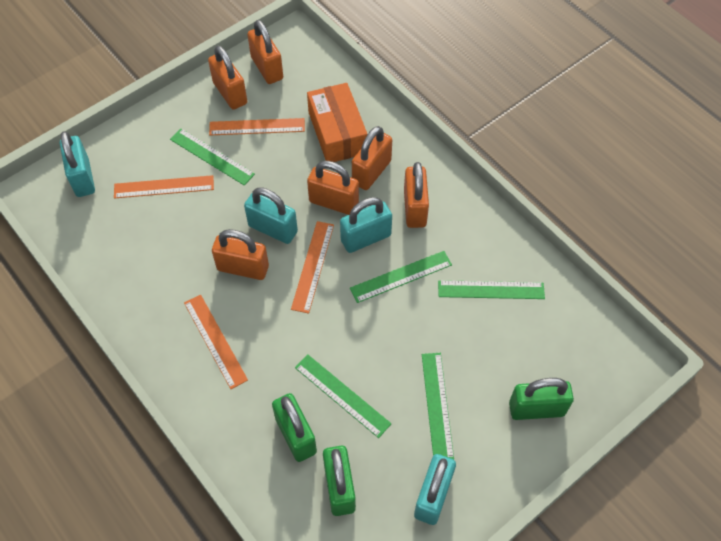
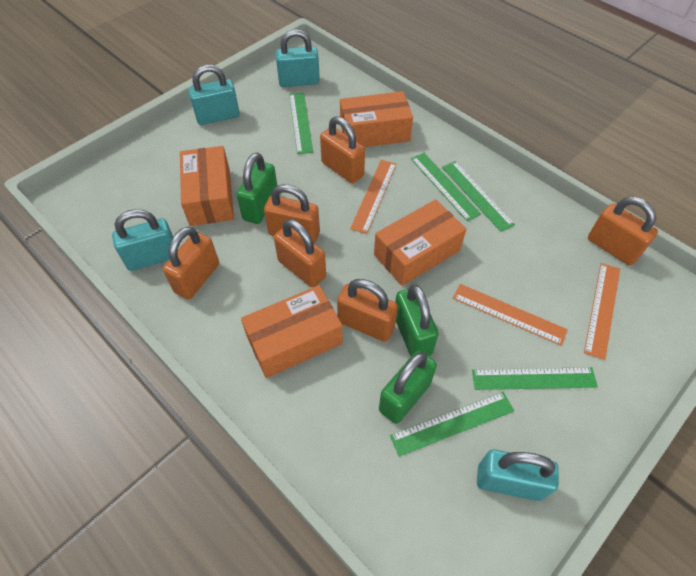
orange box: 1 -> 4
orange ruler: 4 -> 3

